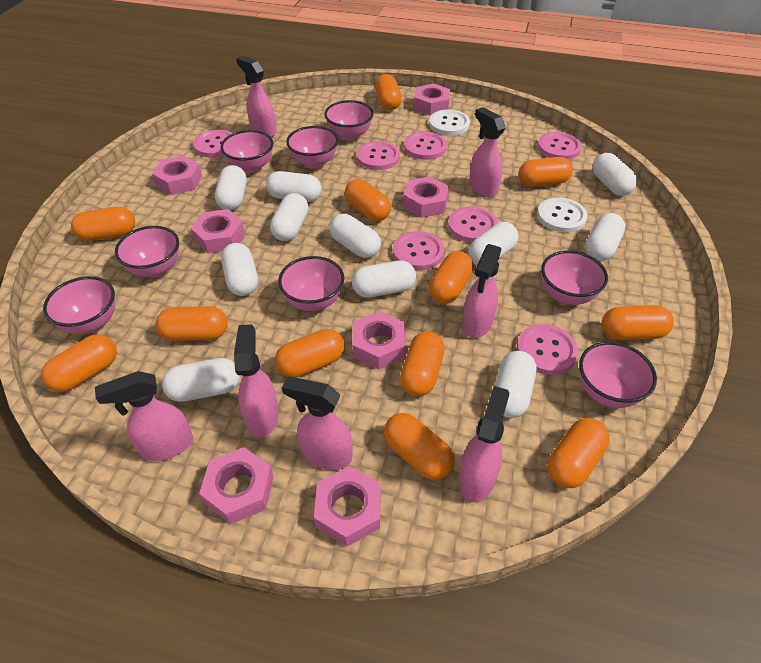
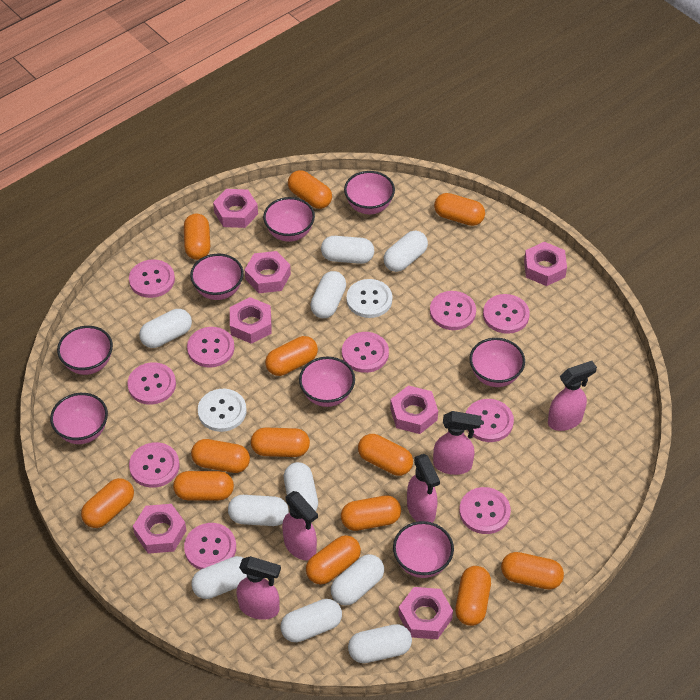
orange capsule: 12 -> 13
pink button: 7 -> 10
pink spray bottle: 7 -> 5
white capsule: 11 -> 10

